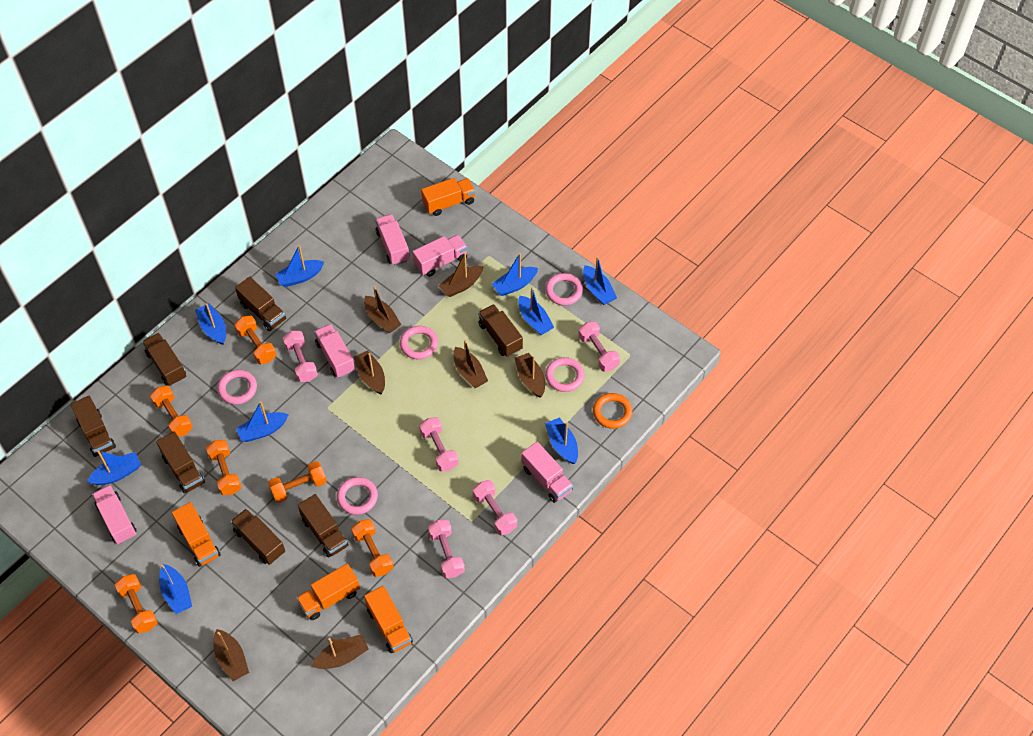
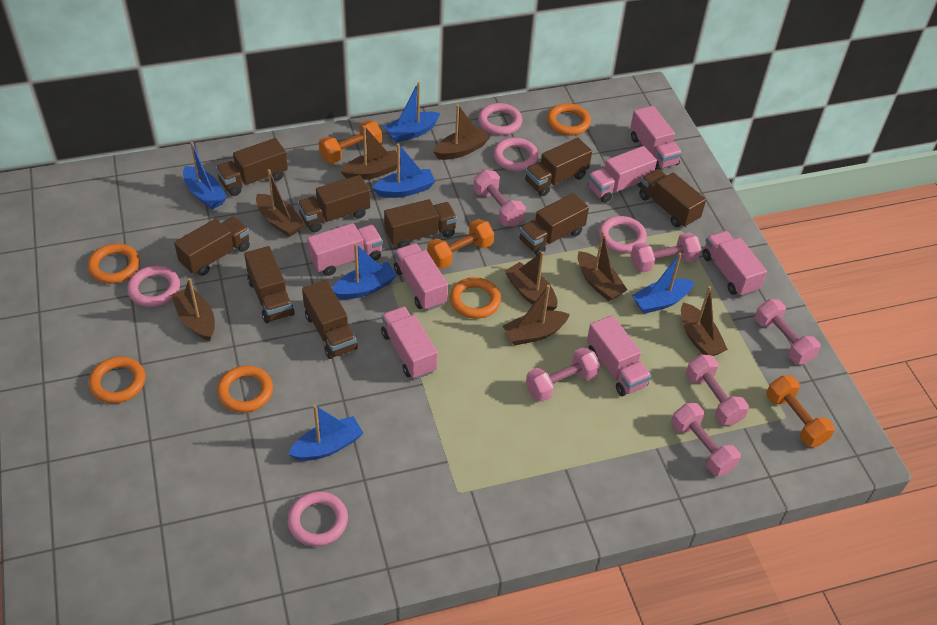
blue boat: 9 -> 6
brown boat: 7 -> 8
brown truck: 7 -> 9
orange dumbbell: 6 -> 3
orange ring: 1 -> 5
orange truck: 4 -> 0
pink dumbbell: 5 -> 6
pink truck: 5 -> 7

